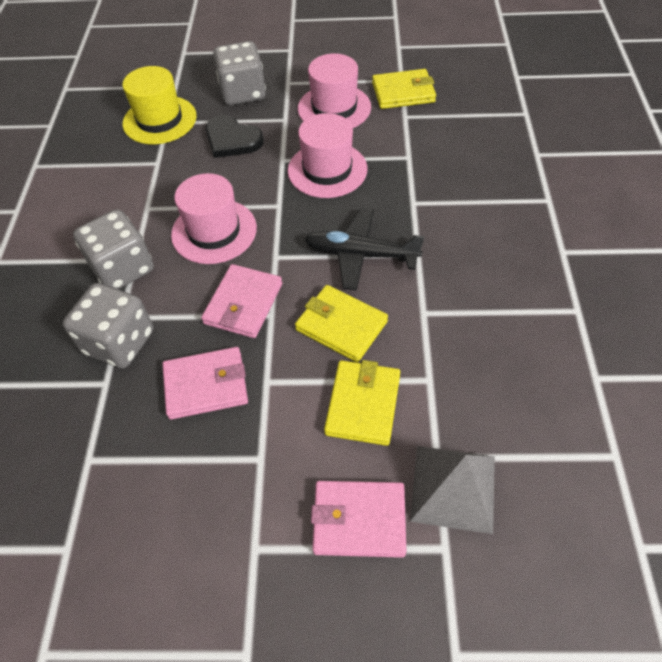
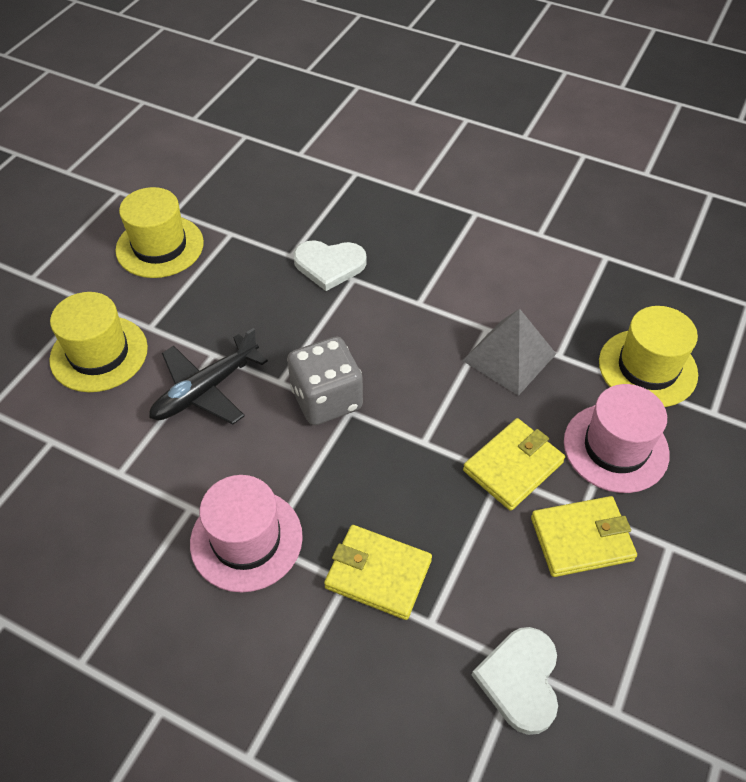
black heart: 1 -> 0
grey dice: 3 -> 1
pink hat: 3 -> 2
pink wallet: 3 -> 0
white heart: 0 -> 2
yellow hat: 1 -> 3

